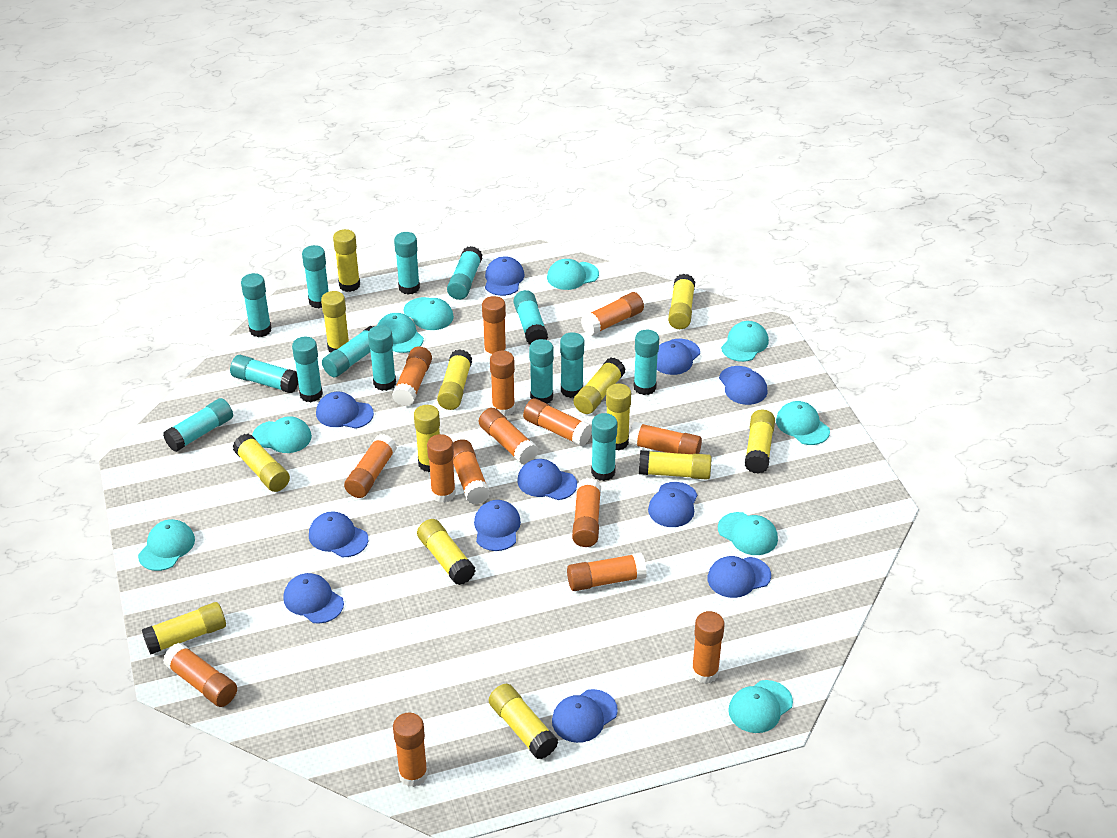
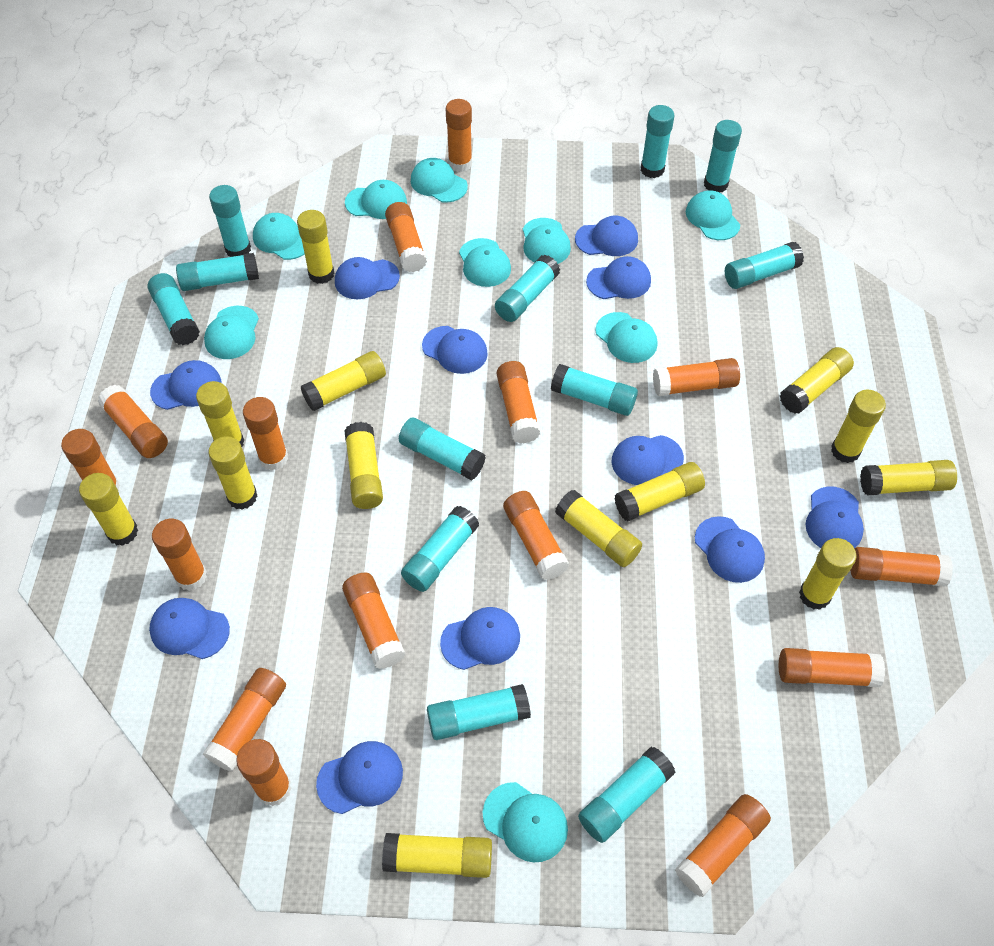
turquoise glue stick: 14 -> 12

